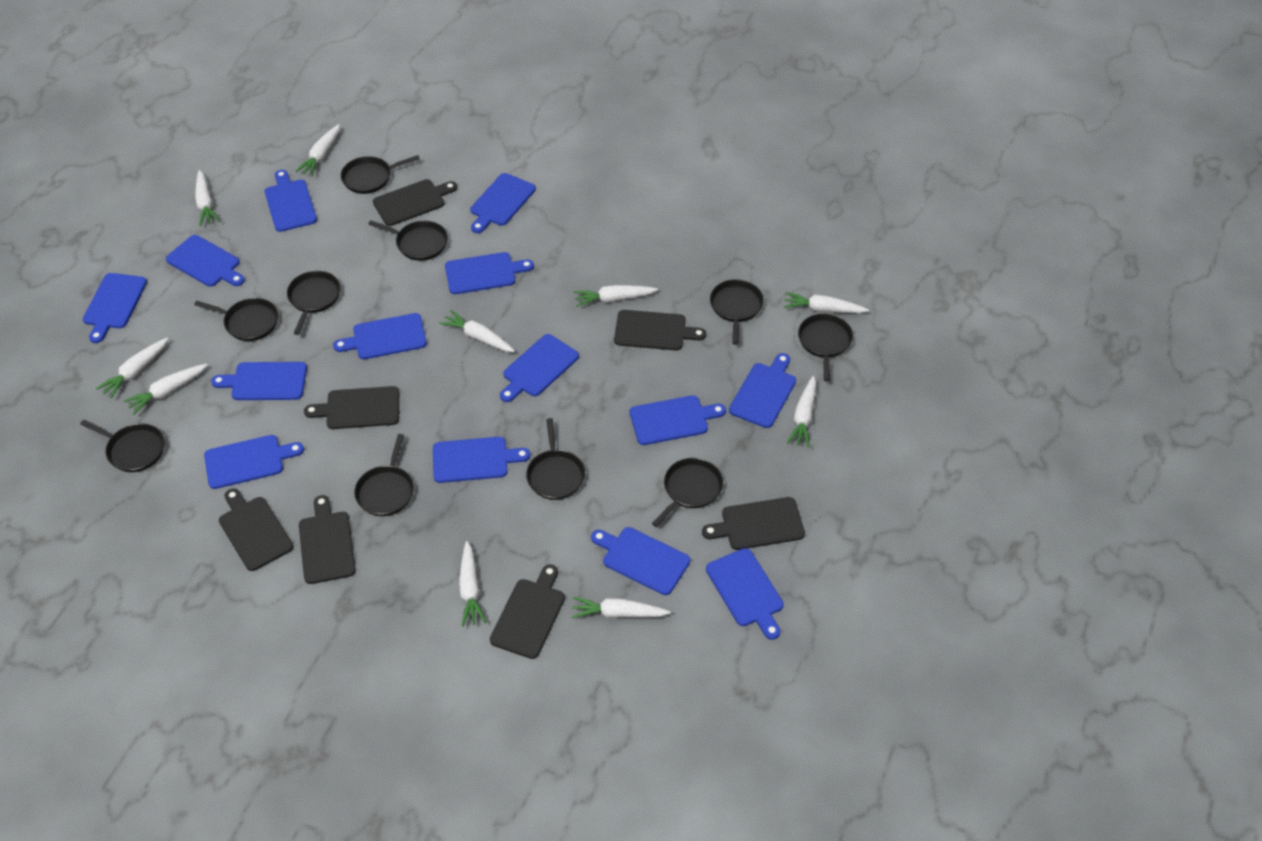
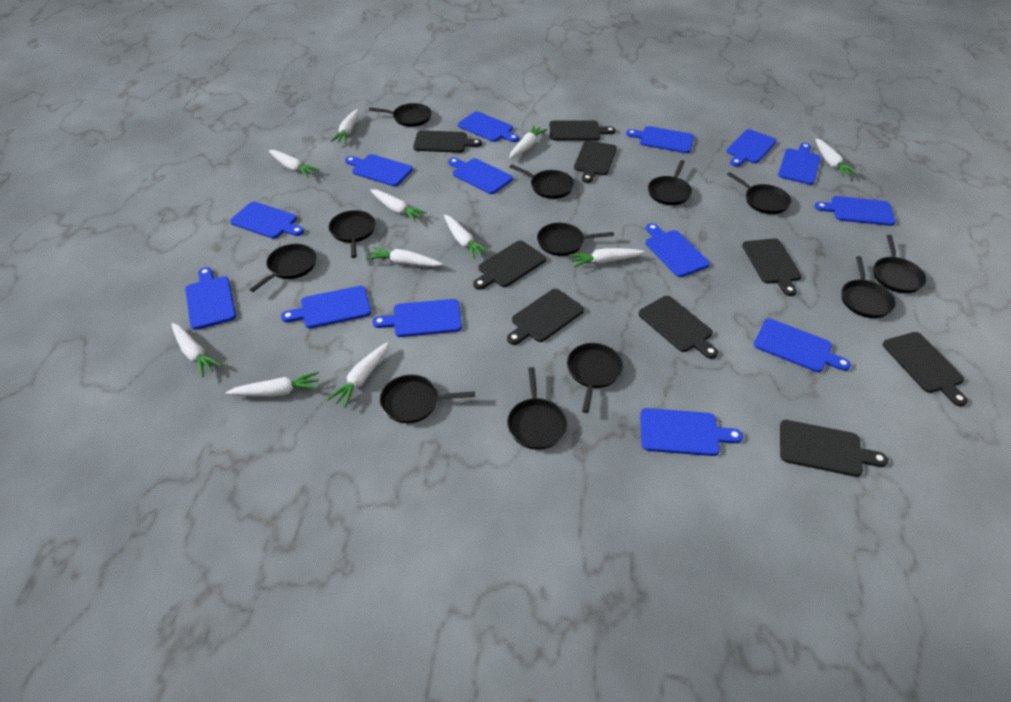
black cutting board: 7 -> 9
black pan: 10 -> 12
white carrot: 10 -> 11

